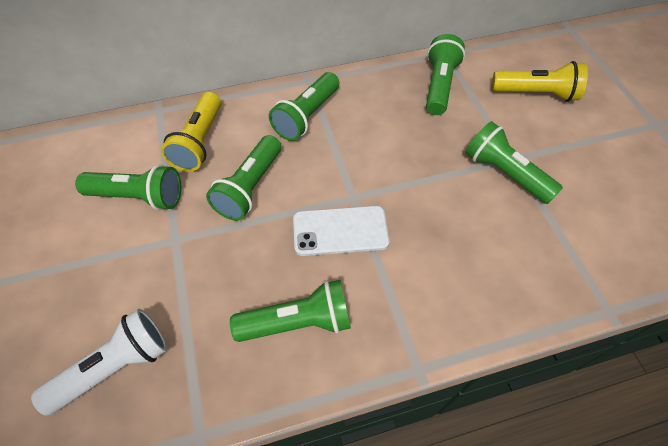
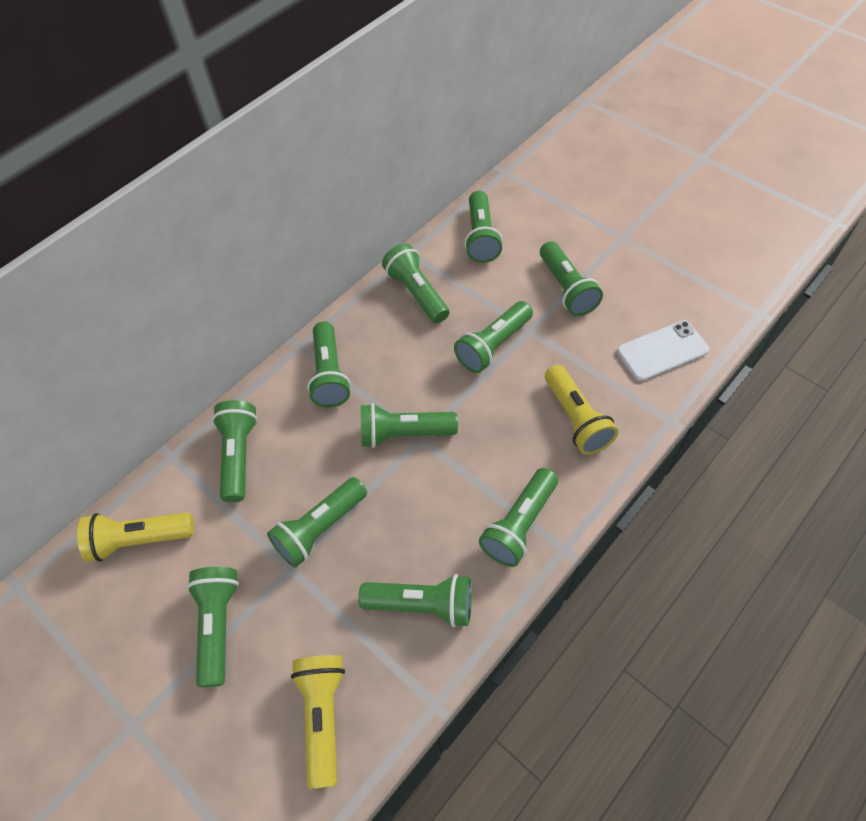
green flashlight: 6 -> 11
white flashlight: 1 -> 0
yellow flashlight: 2 -> 3

